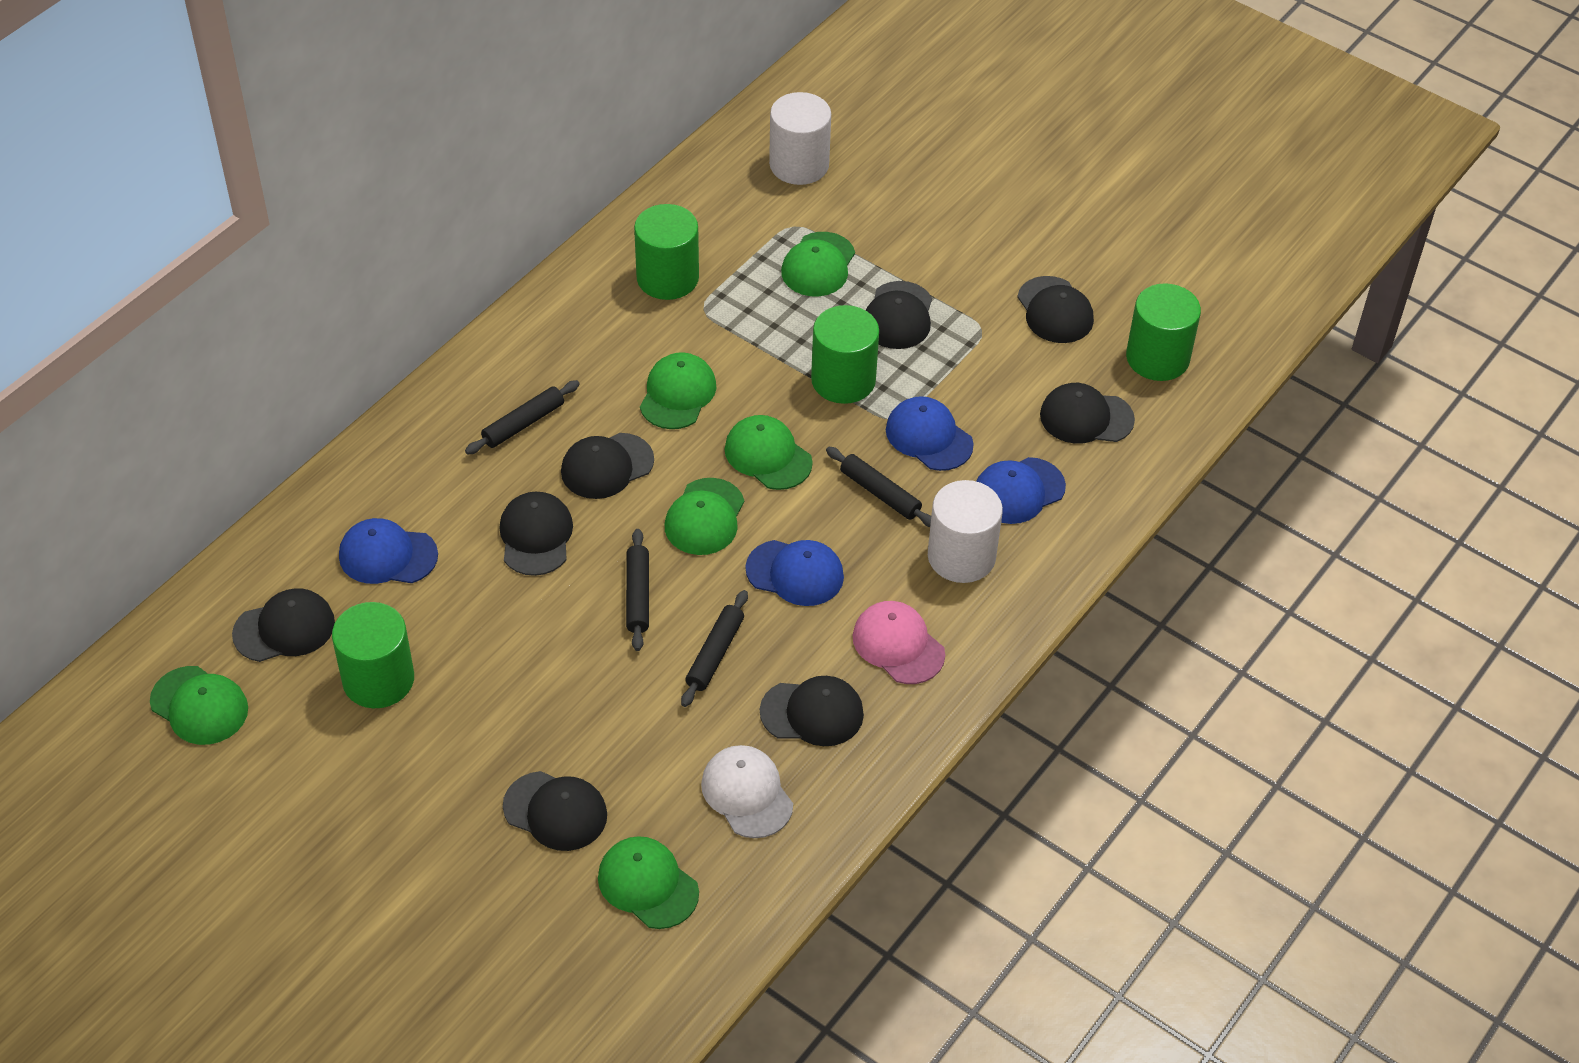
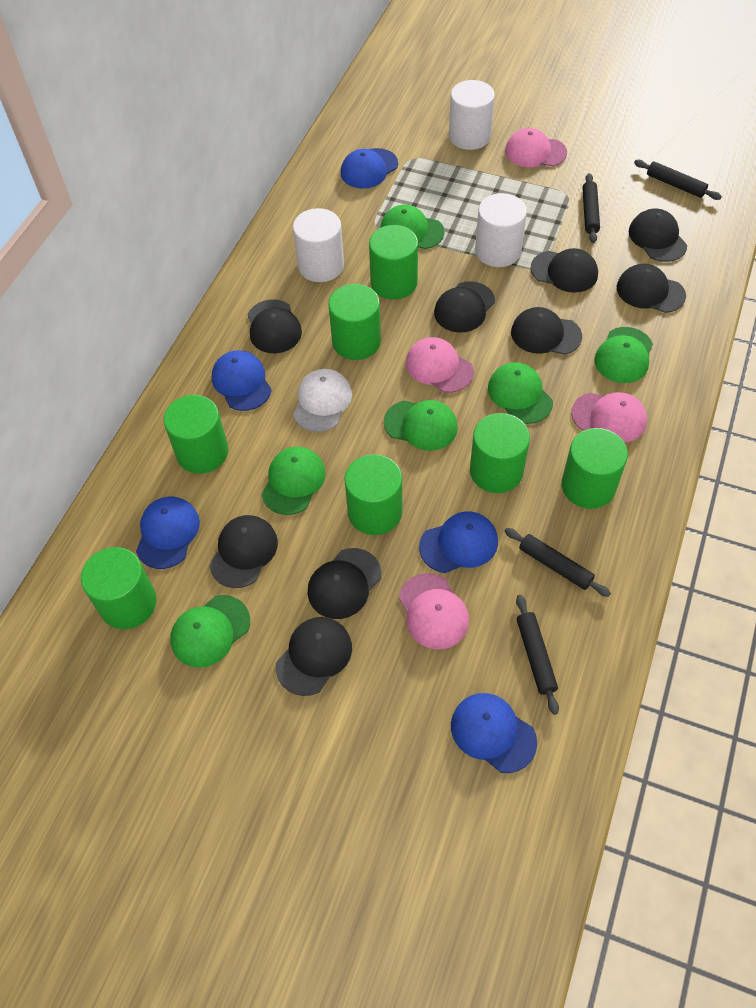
black cap: 8 -> 9
blue cap: 4 -> 5
green cylinder: 4 -> 7
pink cap: 1 -> 4
white cylinder: 2 -> 3

